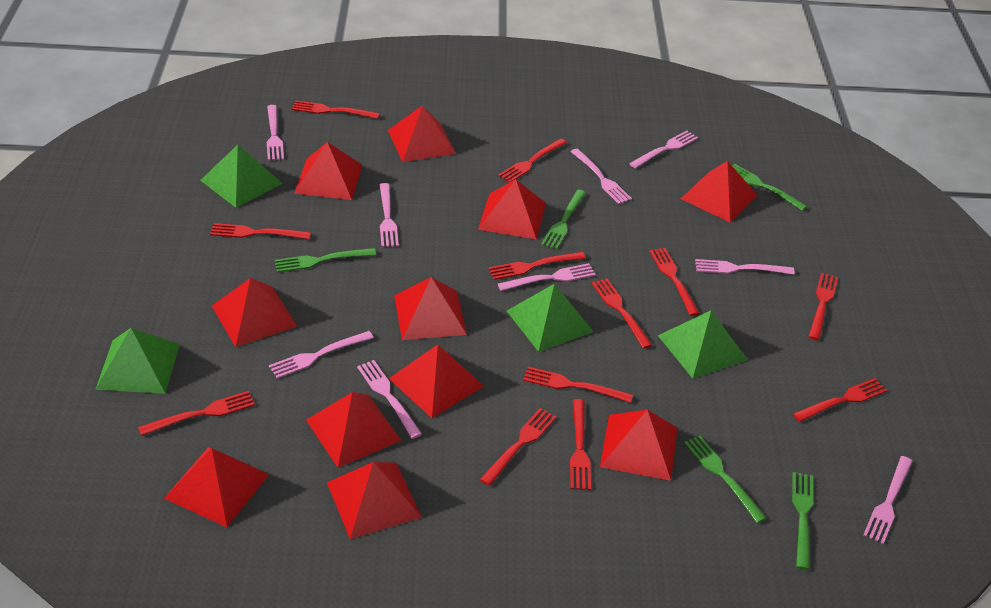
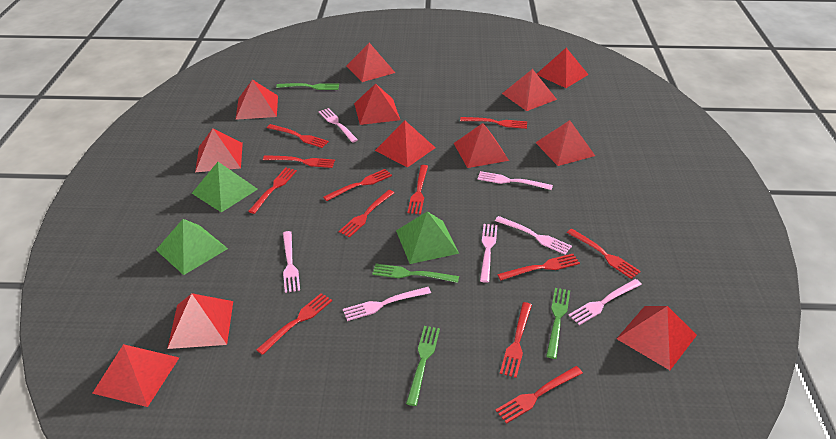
green fork: 5 -> 4
green pyramid: 4 -> 3
pink fork: 9 -> 7
red pyramid: 11 -> 12

